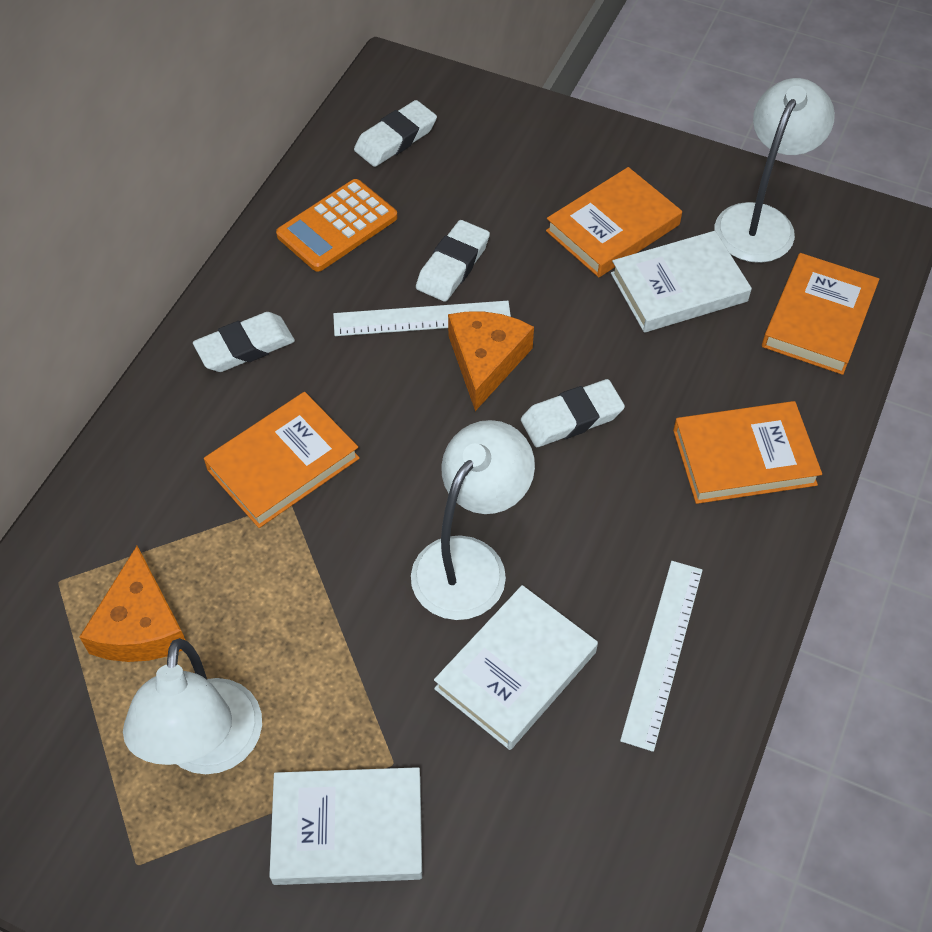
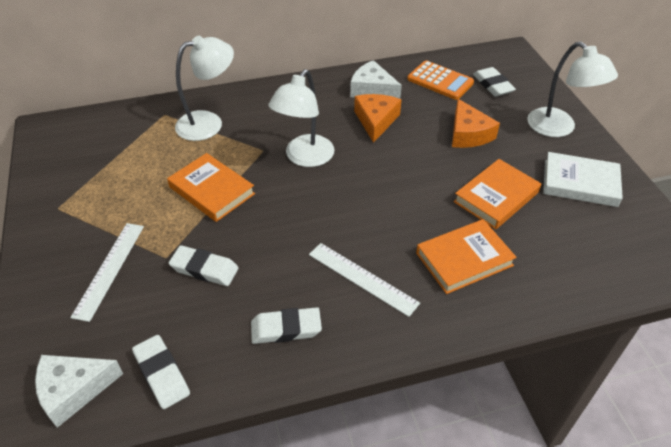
orange book: 4 -> 3
white book: 3 -> 1
white cheese: 0 -> 2

